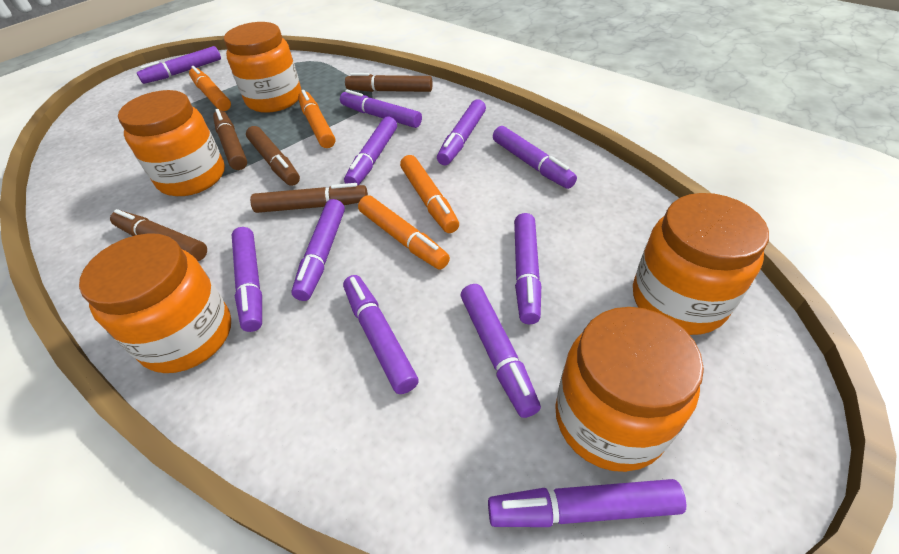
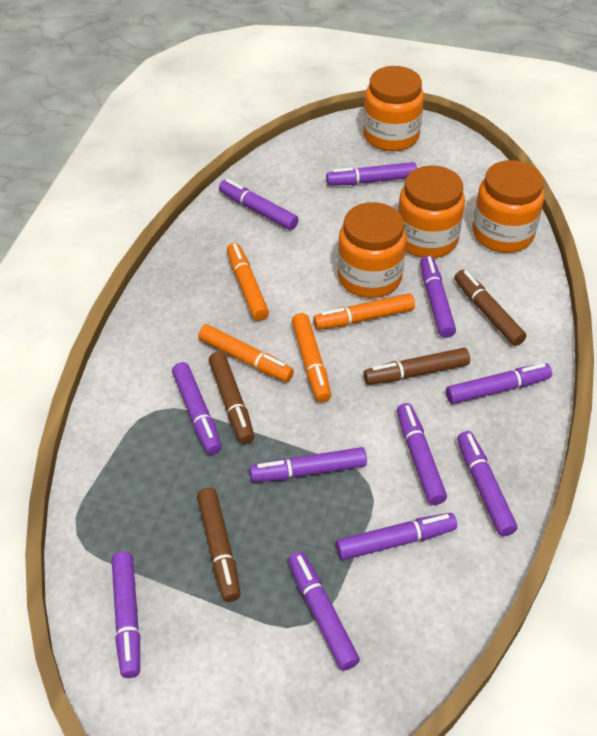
brown marker: 5 -> 4
orange jar: 5 -> 4

